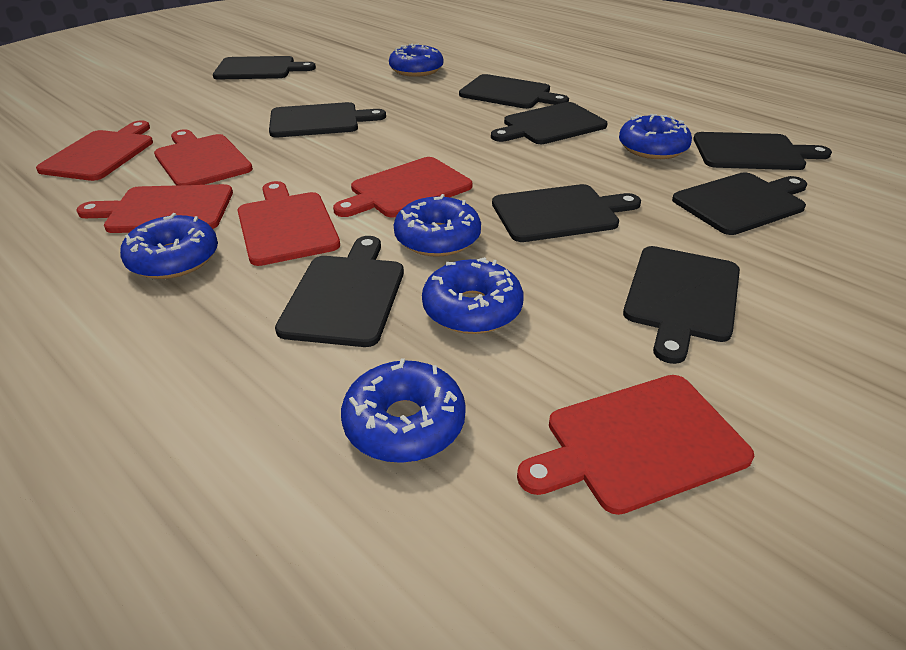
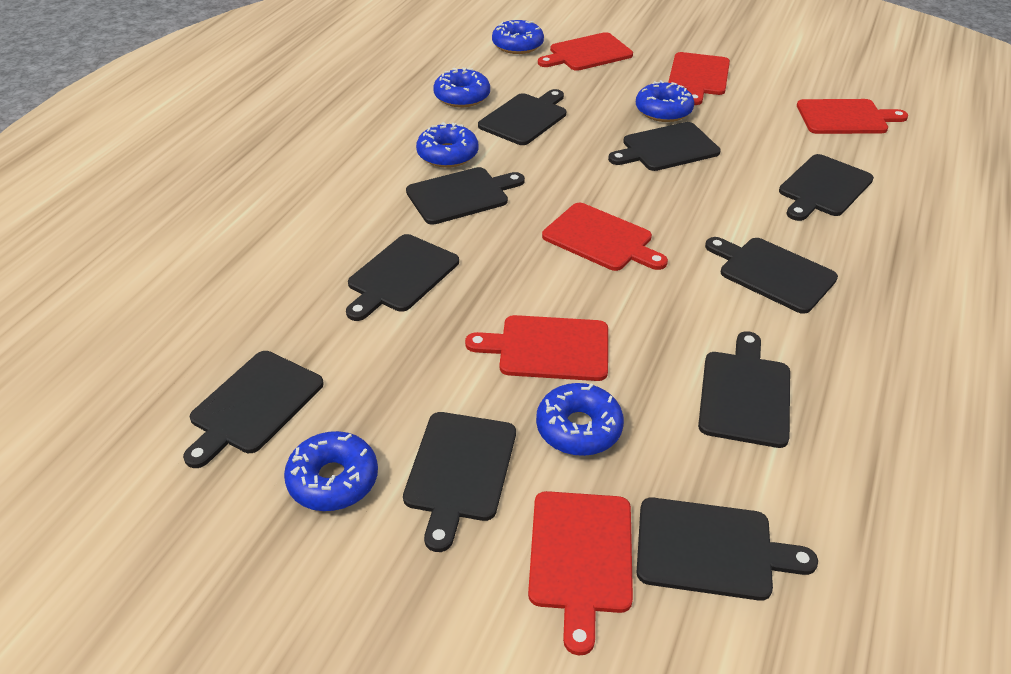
black cutting board: 9 -> 10

